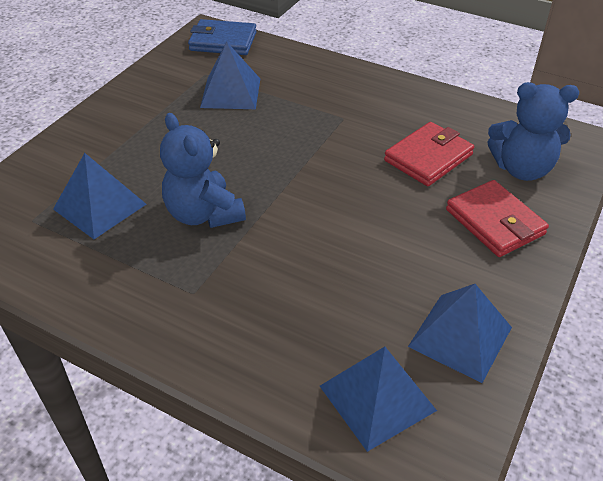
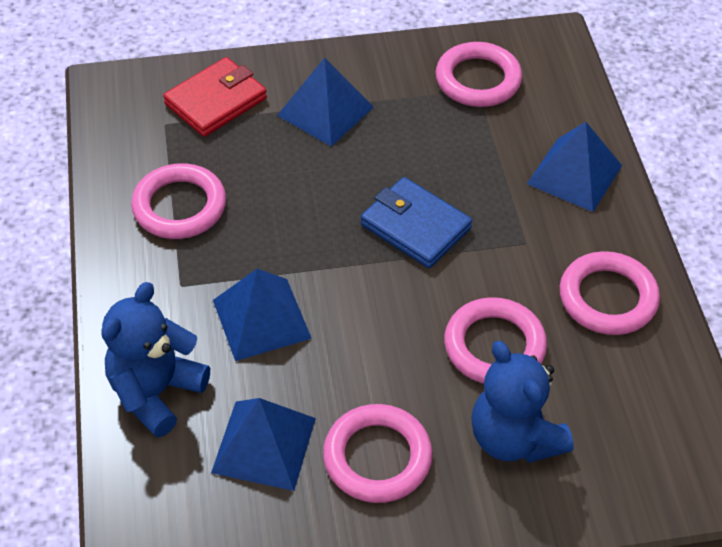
pink ring: 0 -> 5
red wallet: 2 -> 1

